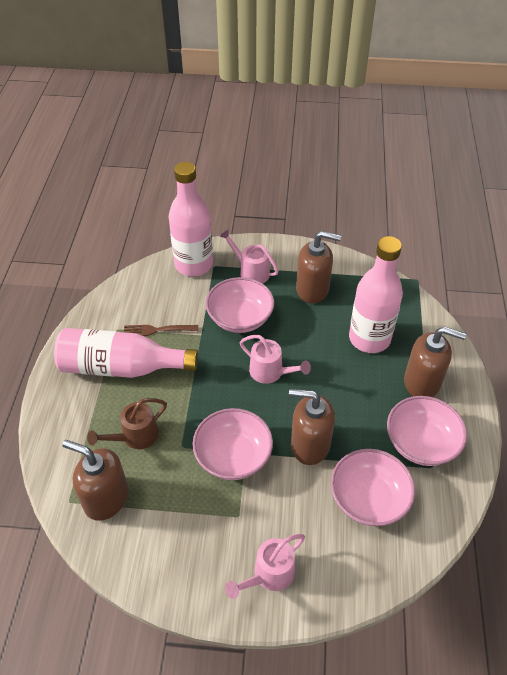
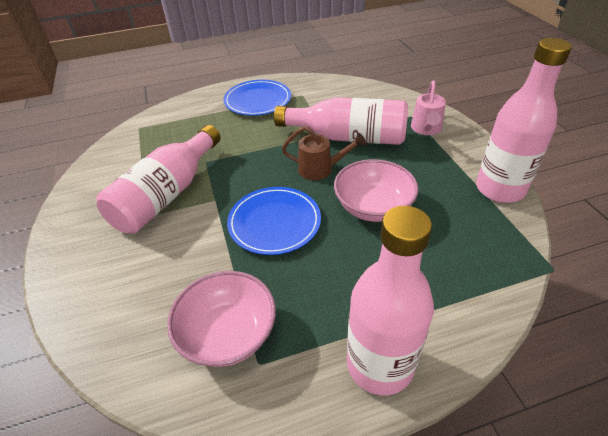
blue plate: 0 -> 2
brown fork: 1 -> 0
brown soap dispenser: 4 -> 0
pink bottle: 3 -> 4
pink bowl: 4 -> 2
pink watering can: 3 -> 1

